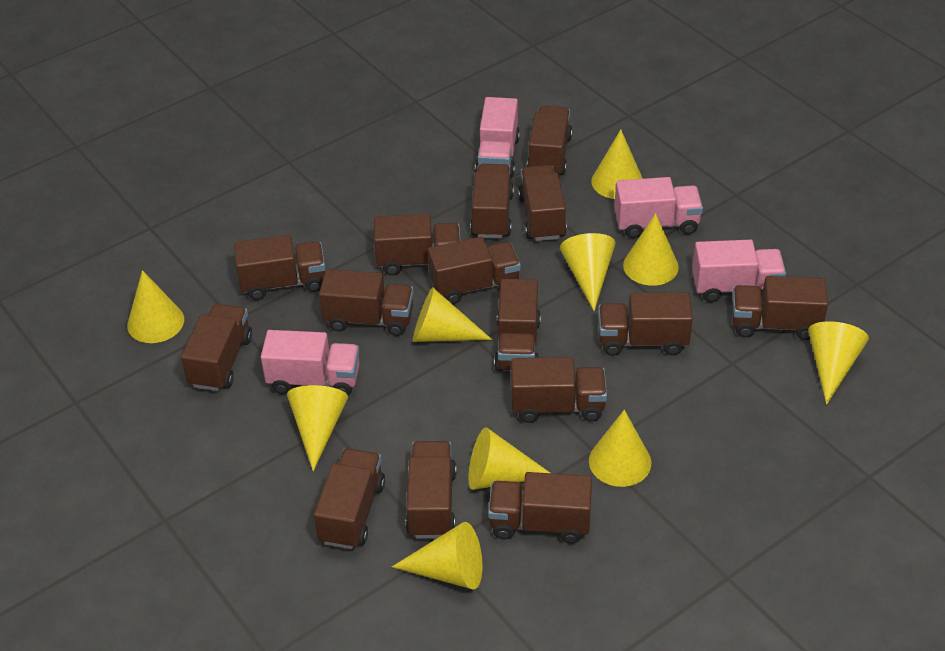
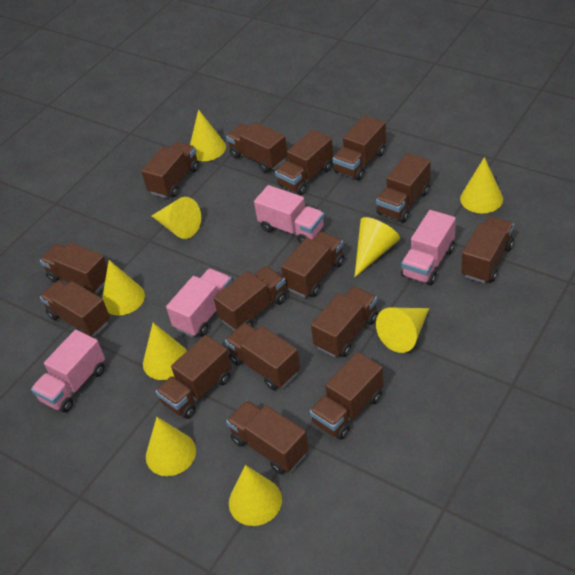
yellow cone: 10 -> 9

